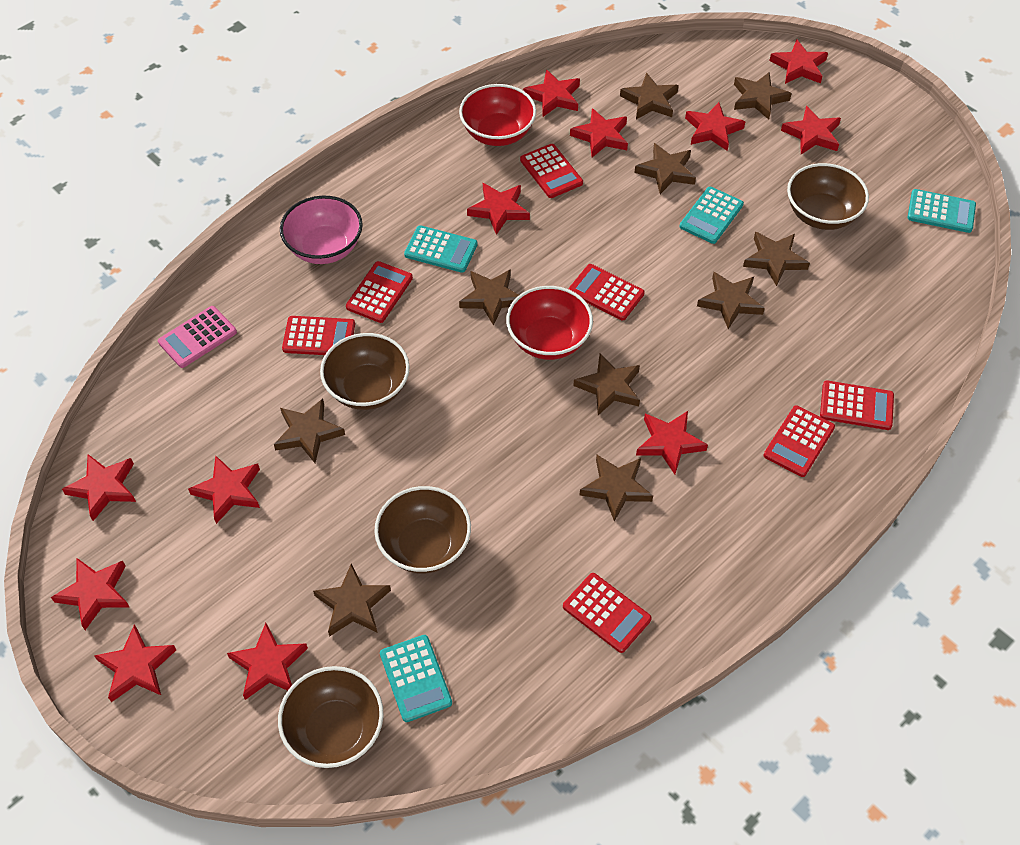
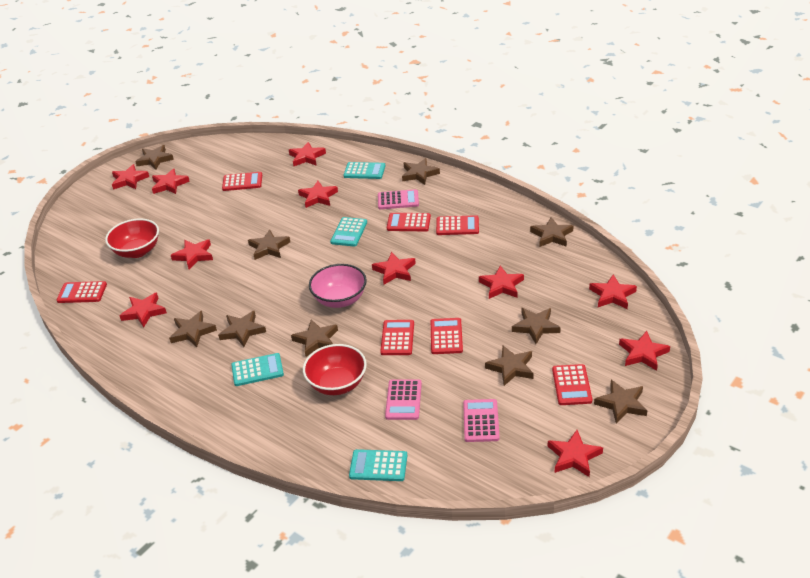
brown bowl: 4 -> 0
pink calculator: 1 -> 3
red star: 12 -> 11

